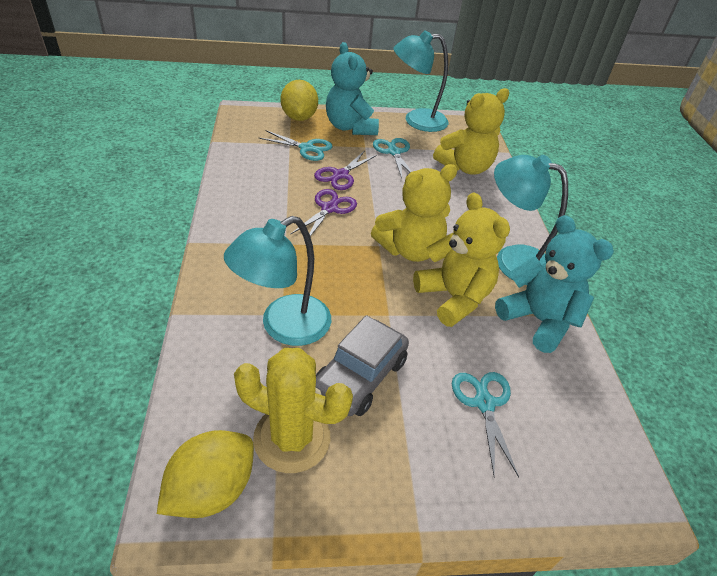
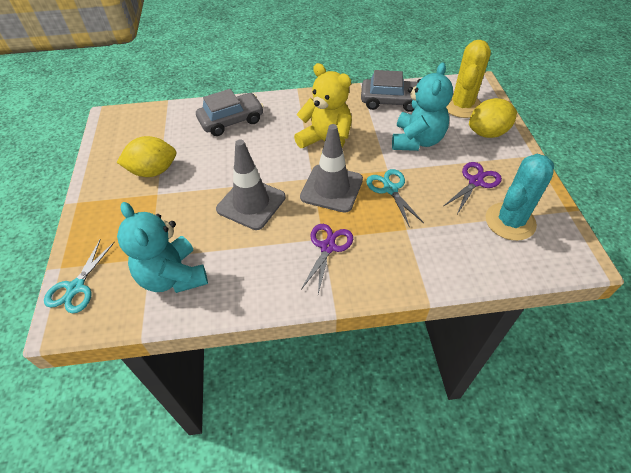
grey car: 1 -> 2
grey traffic cone: 0 -> 2
turquoise cactus: 0 -> 1
turquoise lamp: 3 -> 0
turquoise scissors: 3 -> 2
yellow teddy bear: 3 -> 1

